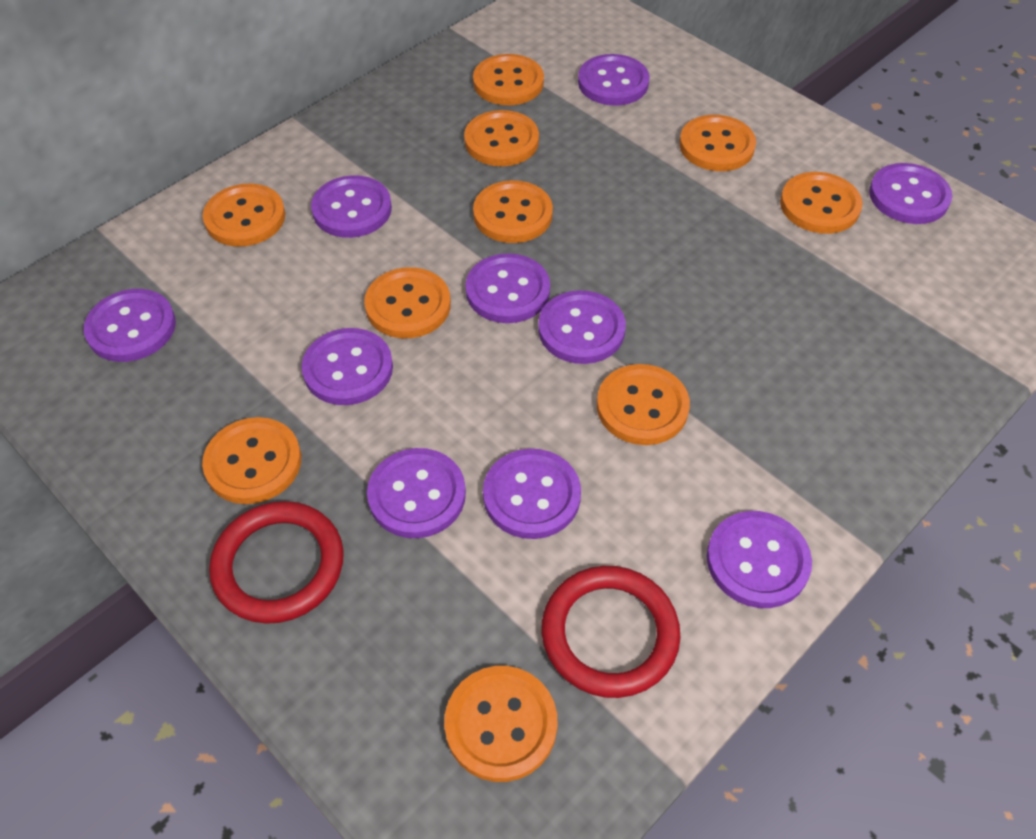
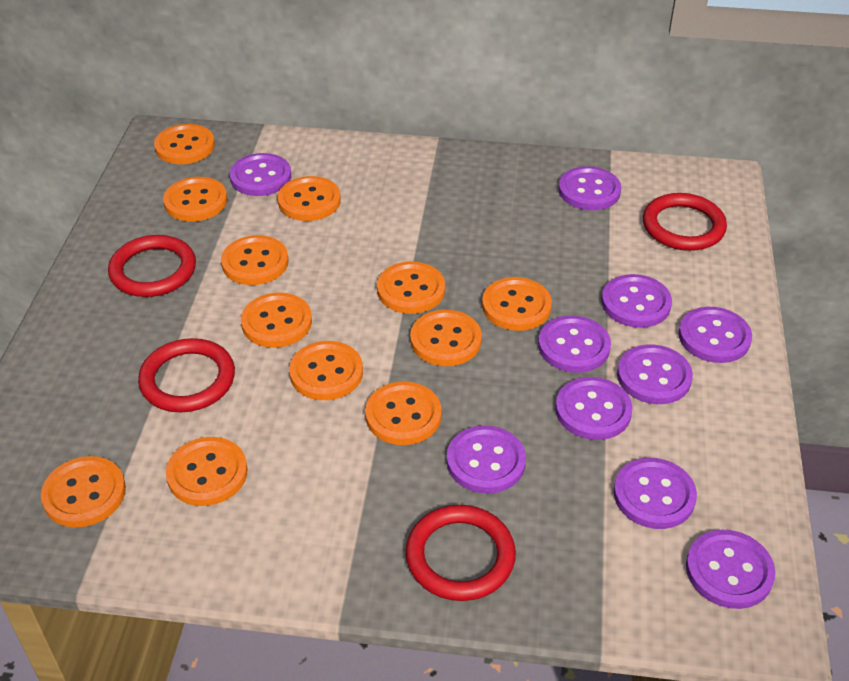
orange button: 10 -> 12
red ring: 2 -> 4

